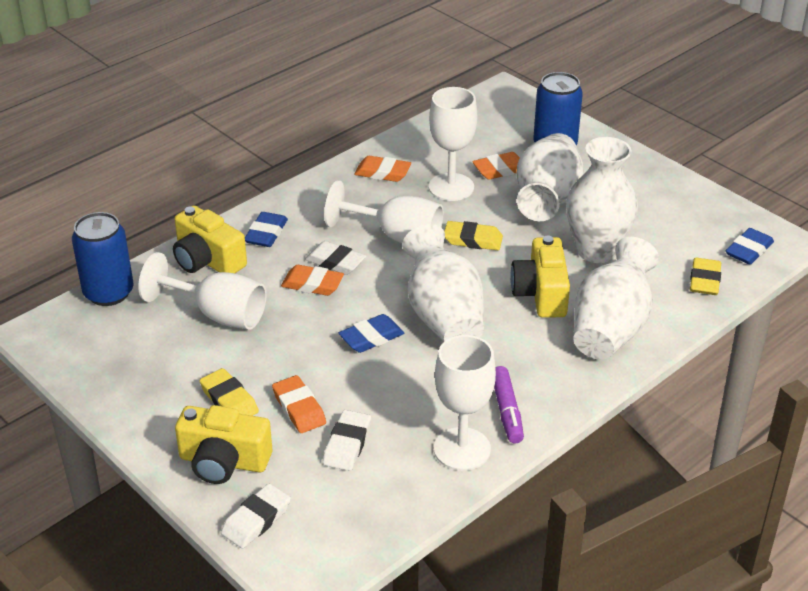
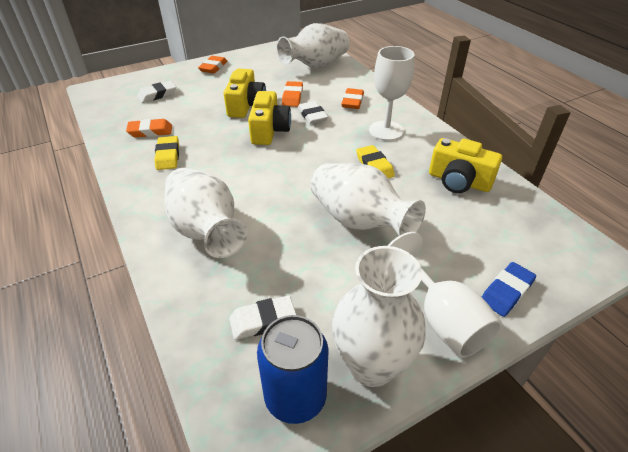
blue can: 2 -> 1
blue eraser: 3 -> 1
purple marker: 1 -> 0
white goblet: 4 -> 2
yellow eraser: 3 -> 2

